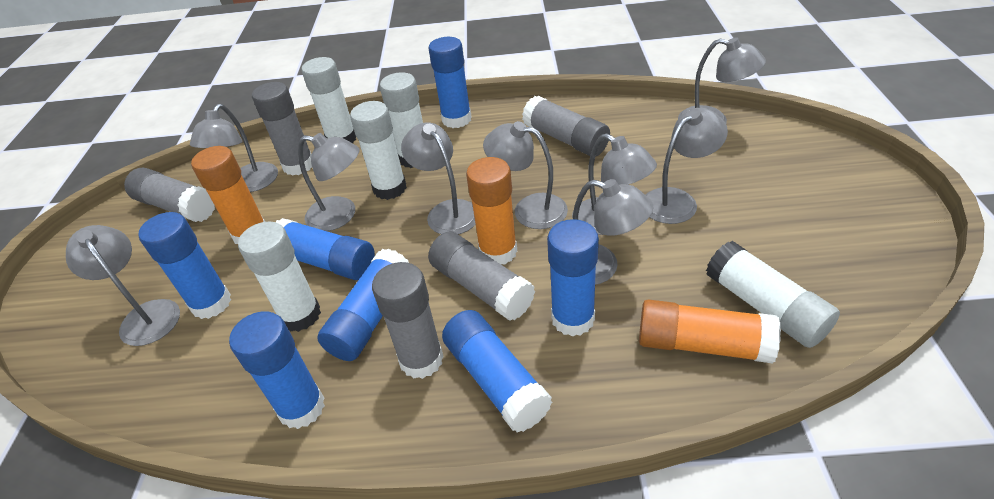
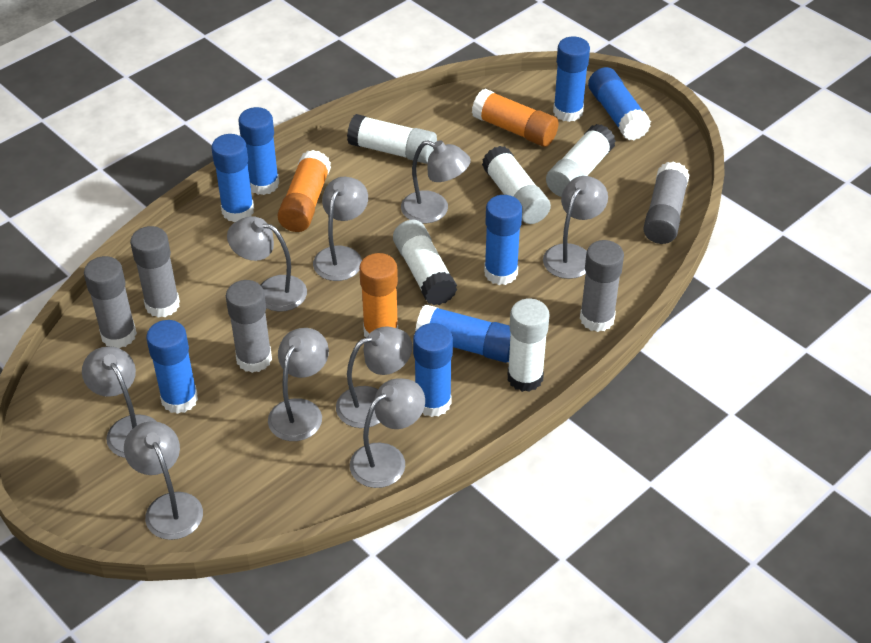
blue glue stick: 7 -> 8

